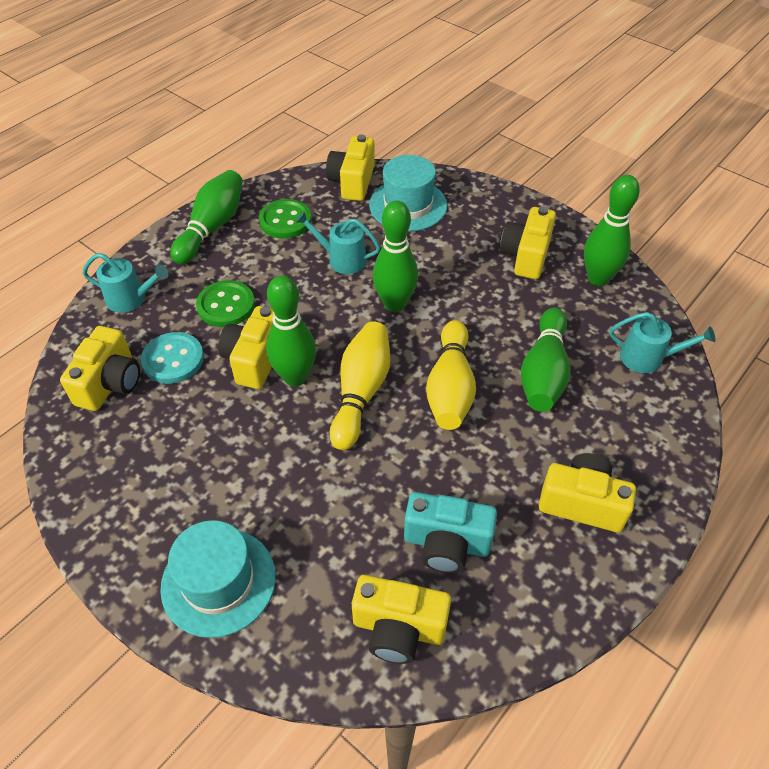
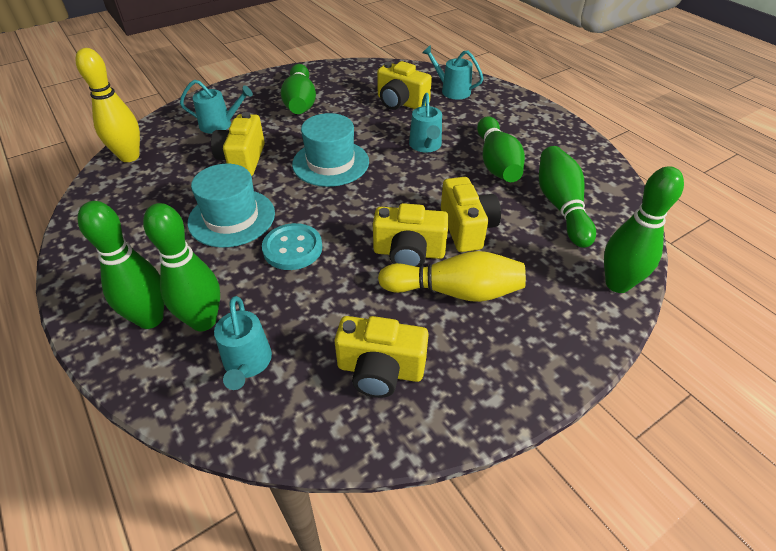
green bowling pin: 5 -> 6
green button: 2 -> 0
turquoise camera: 1 -> 0
turquoise watering can: 3 -> 4
yellow camera: 6 -> 5

